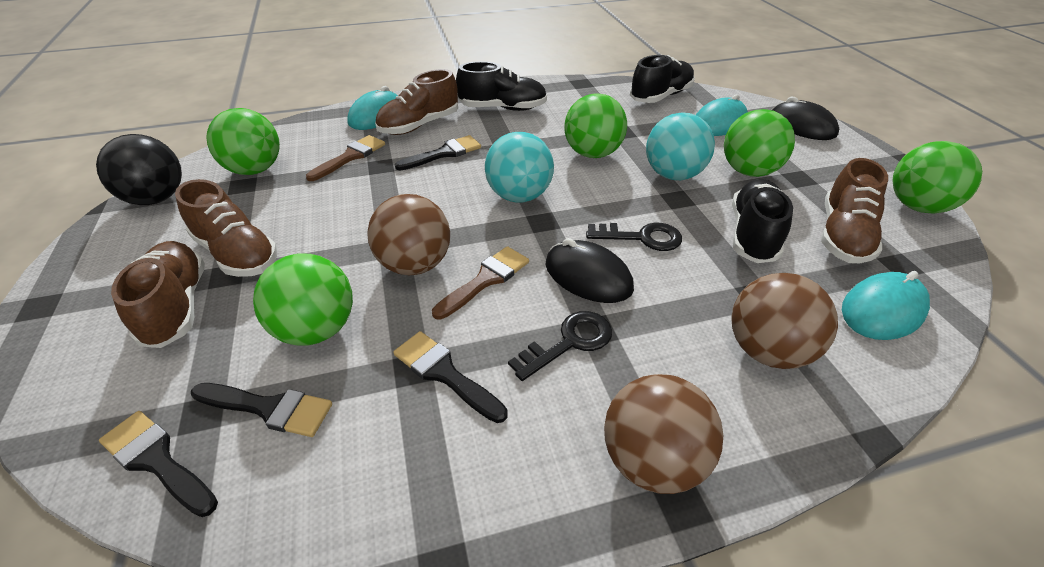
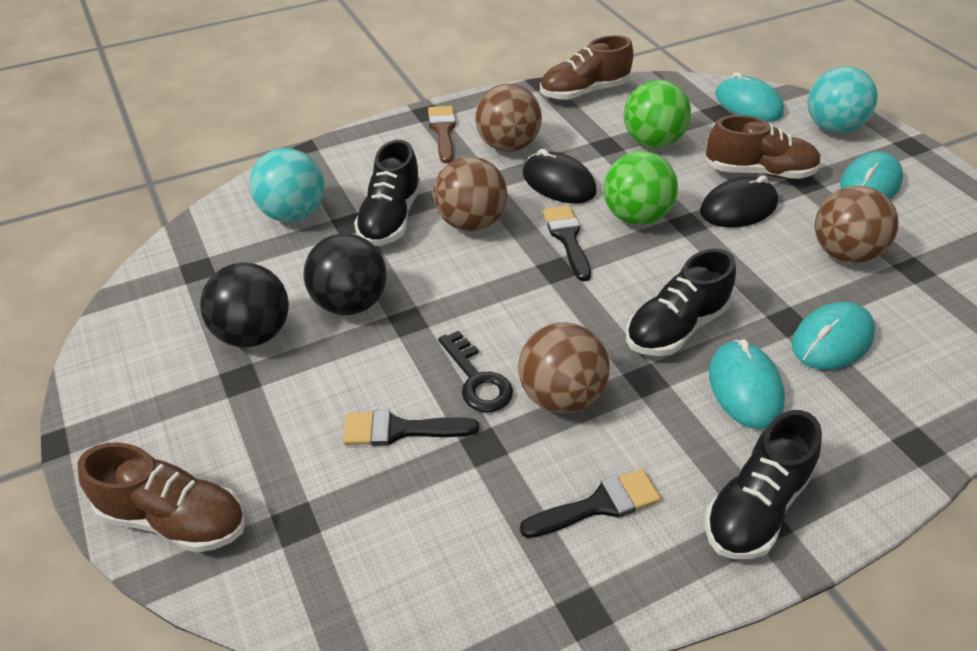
black ball: 1 -> 2
black brush: 4 -> 3
black key: 2 -> 1
brown ball: 3 -> 4
brown brush: 2 -> 1
brown shoe: 4 -> 3
green ball: 5 -> 2
turquoise mouse: 3 -> 4

